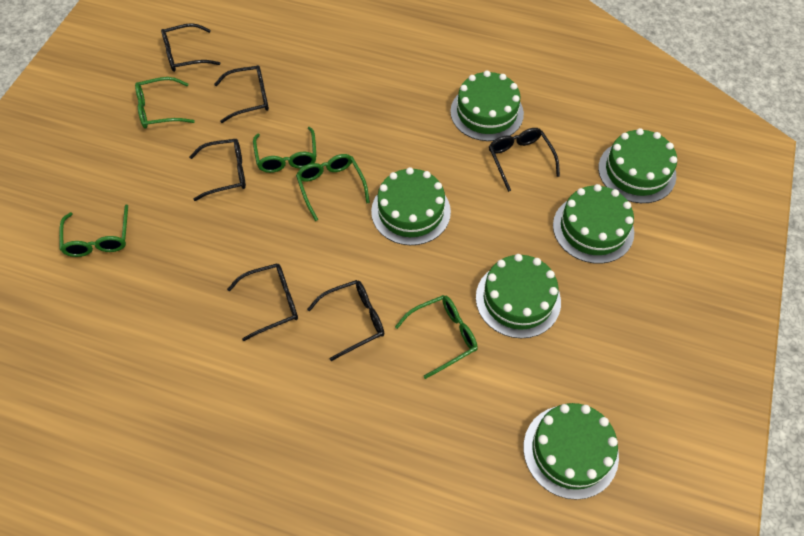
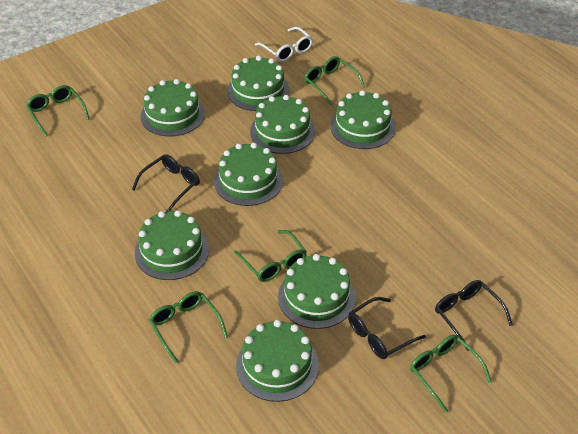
black glasses: 6 -> 3
green cake: 6 -> 8
white glasses: 0 -> 1

